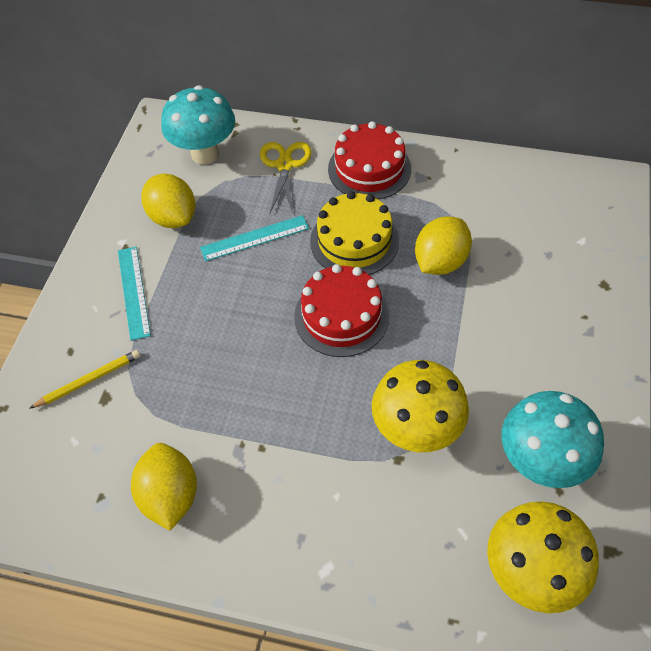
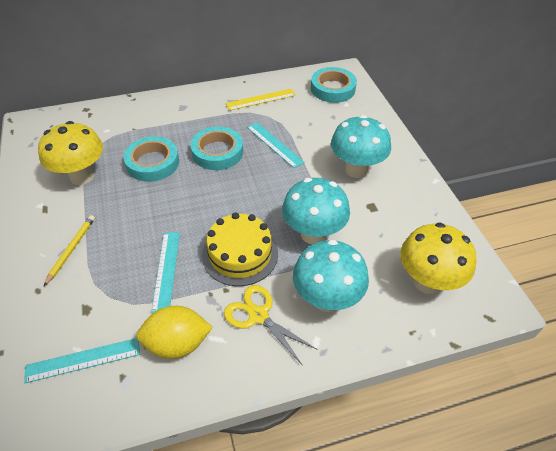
red cake: 2 -> 0
turquoise mushroom: 2 -> 3
turquoise ruler: 2 -> 3
turquoise tape: 0 -> 3
yellow lemon: 3 -> 1
yellow ruler: 0 -> 1

